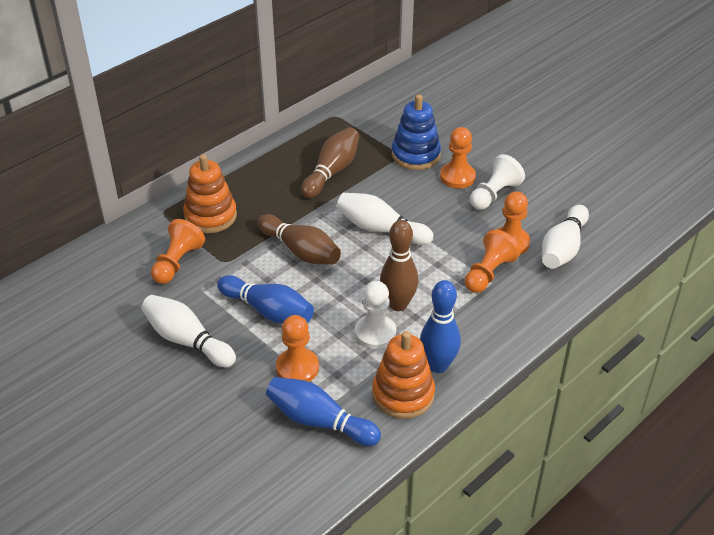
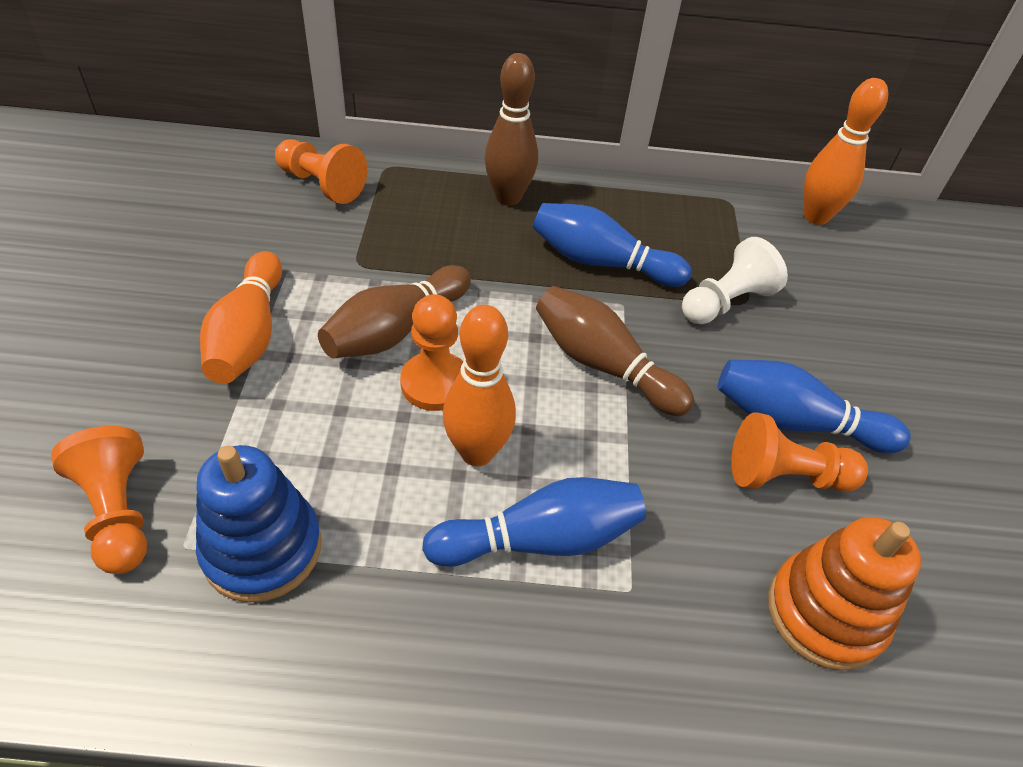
orange bowling pin: 0 -> 3
orange pawn: 5 -> 4
orange stacking toy: 2 -> 1
white bowling pin: 3 -> 0
white pawn: 2 -> 1

